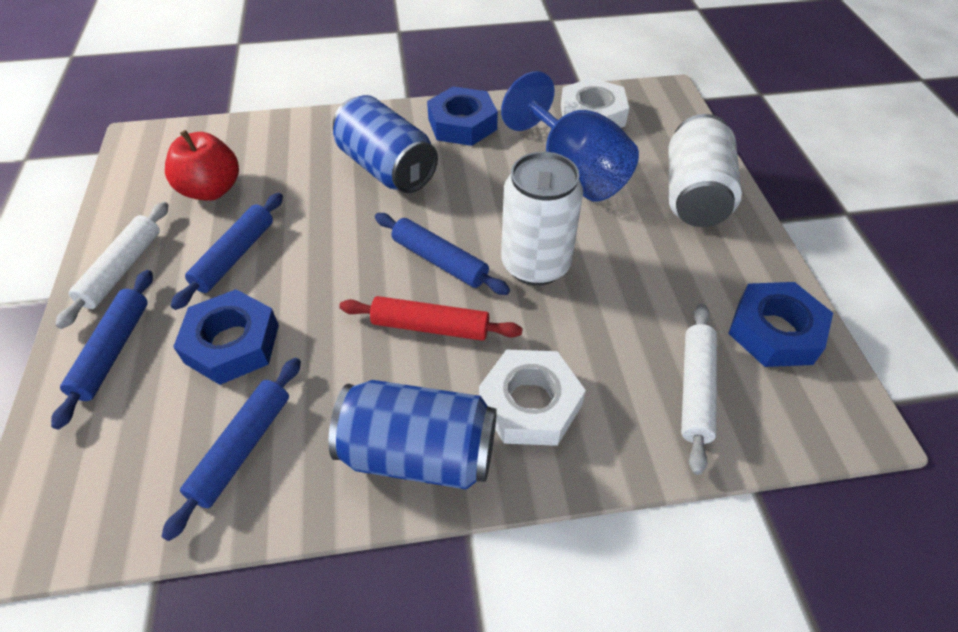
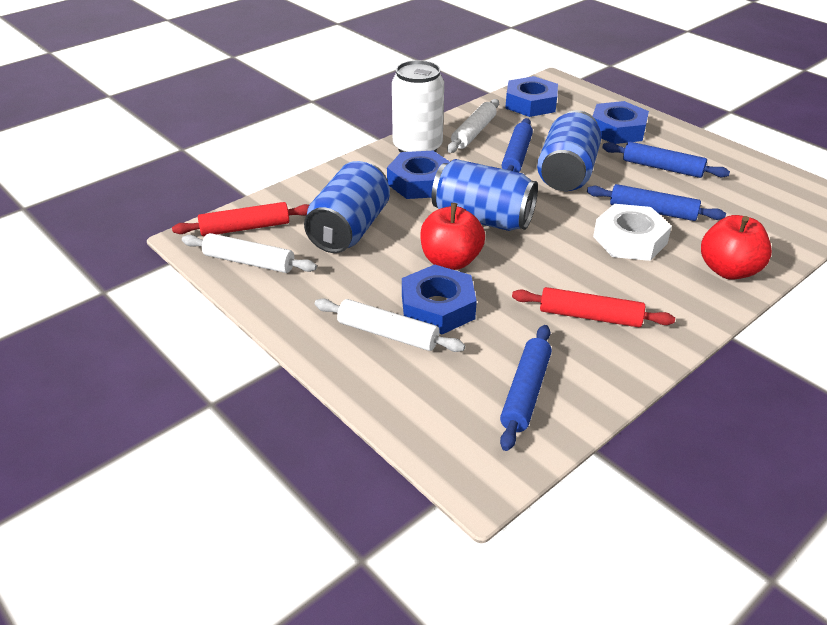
blue can: 2 -> 3
blue goblet: 1 -> 0
blue nut: 3 -> 4
red apple: 1 -> 2
red rolling pin: 1 -> 2
white can: 2 -> 1
white nut: 2 -> 1
white rolling pin: 2 -> 3

